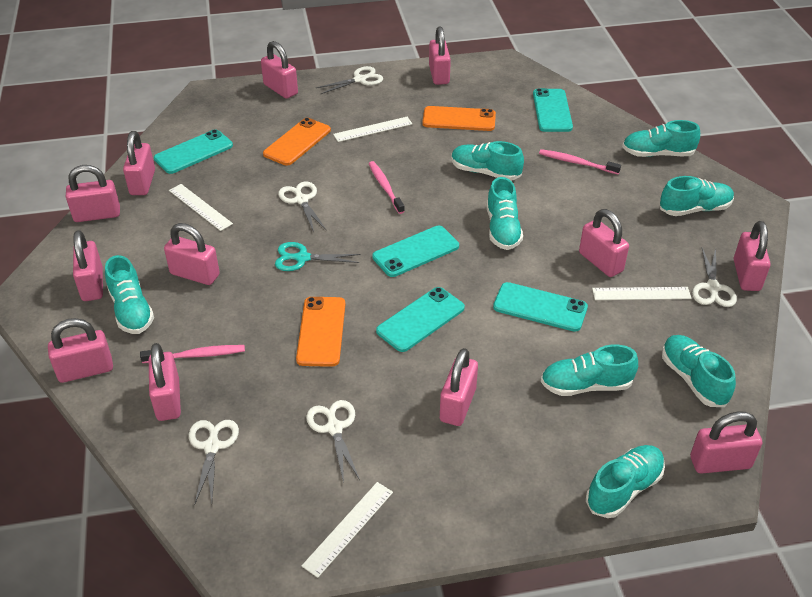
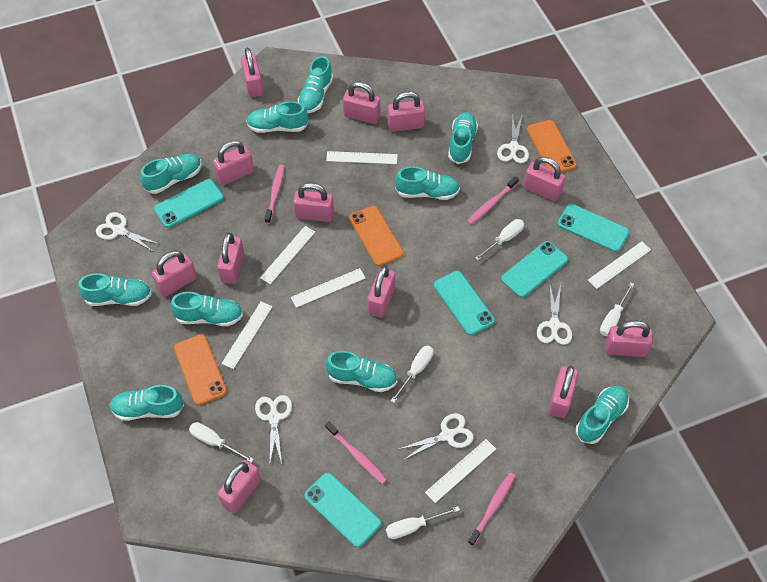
pink toothbrush: 3 -> 4
turquoise scissors: 1 -> 0
turquoise shoe: 8 -> 10
white ruler: 4 -> 6
white screwdriver: 0 -> 5

